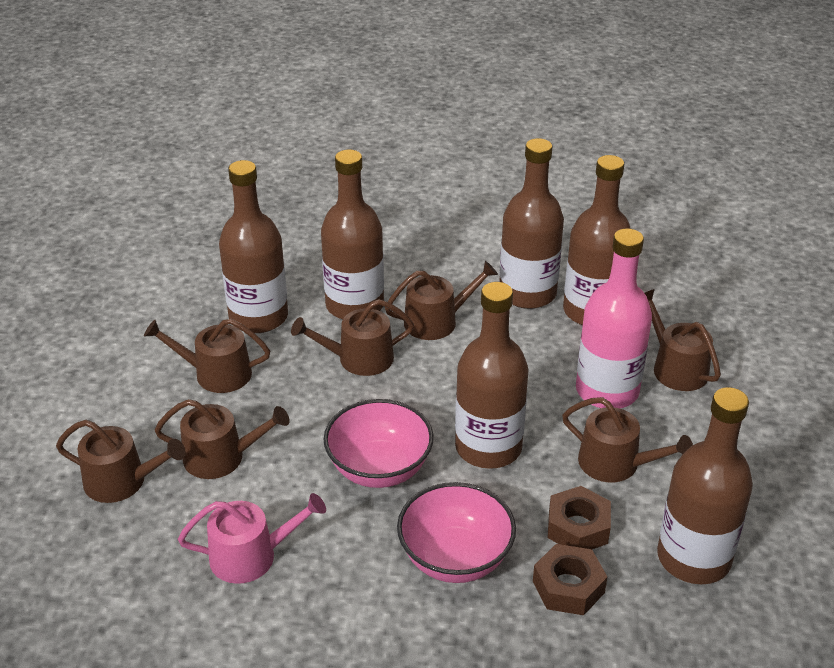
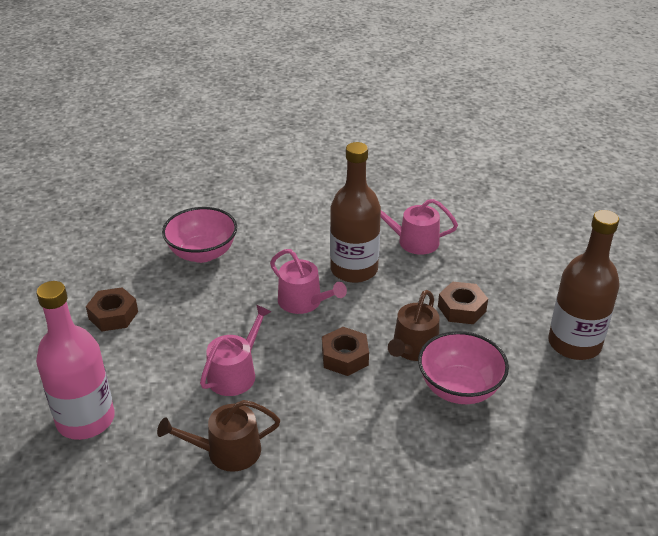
brown bottle: 6 -> 2
brown nut: 2 -> 3
brown watering can: 7 -> 2
pink watering can: 1 -> 3

